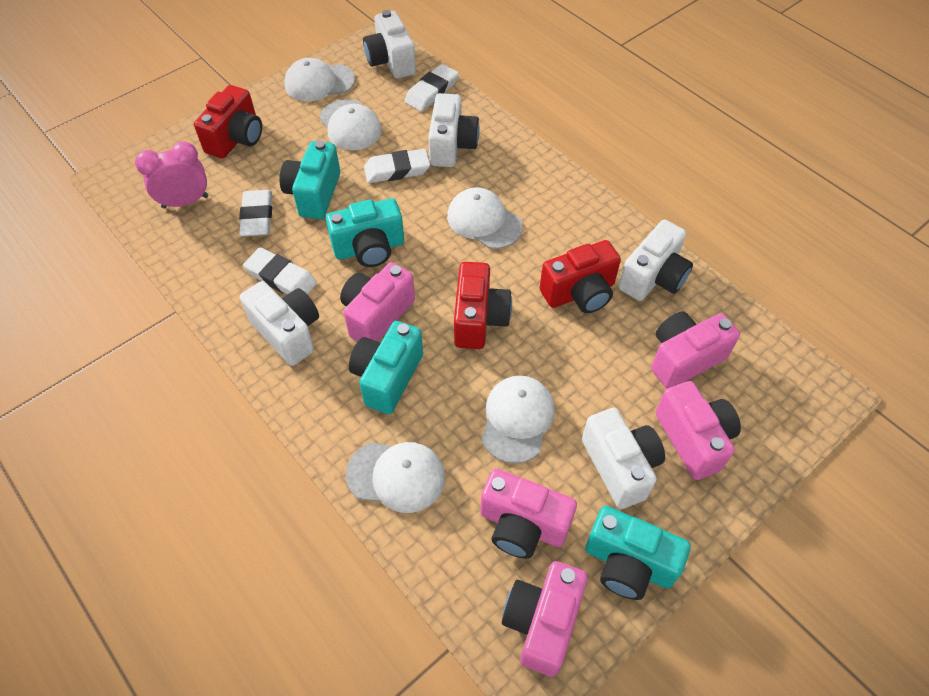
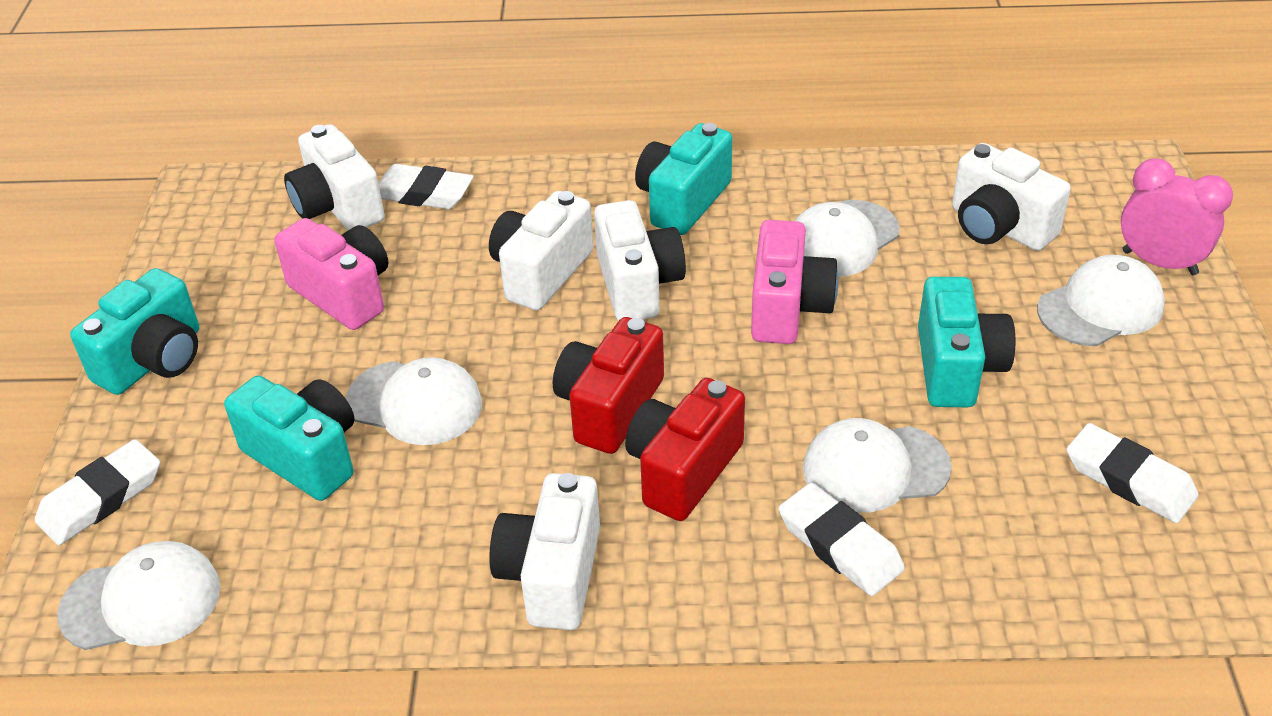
pink camera: 5 -> 2
red camera: 3 -> 2

